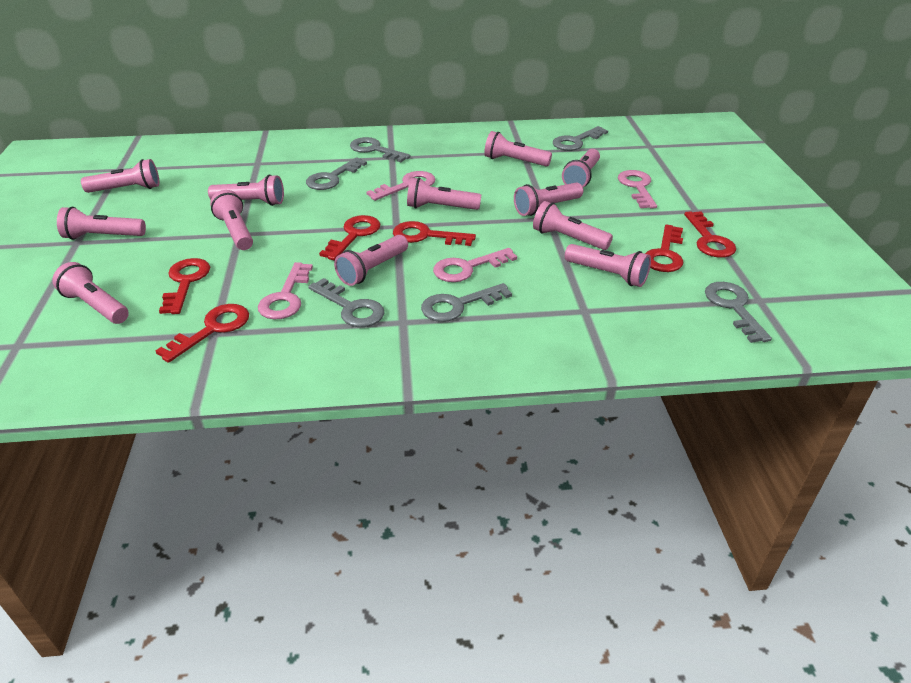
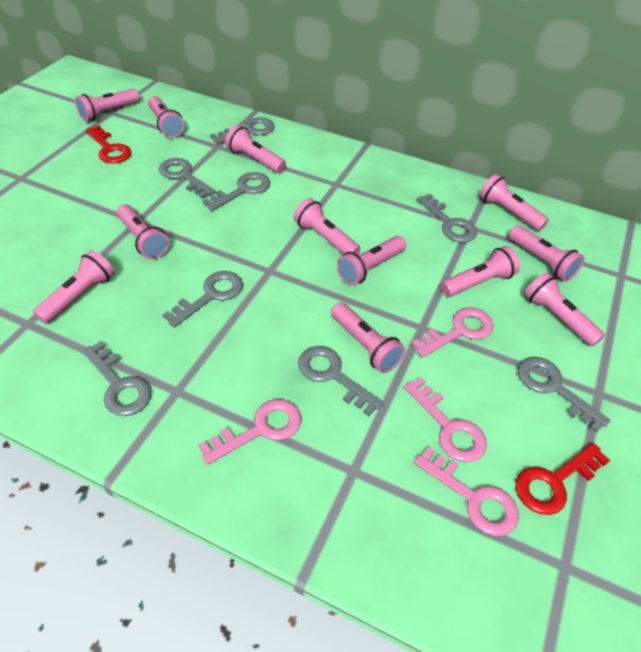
grey key: 6 -> 8
red key: 6 -> 2

